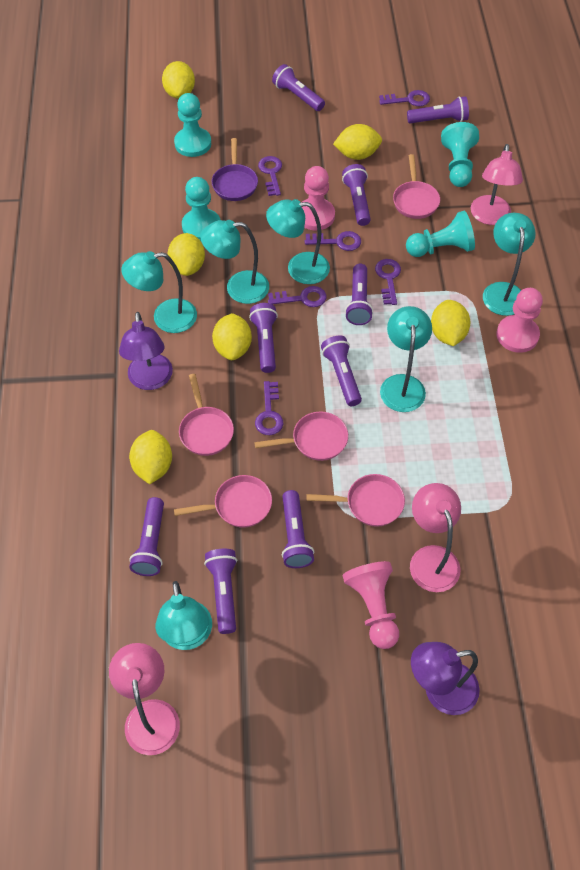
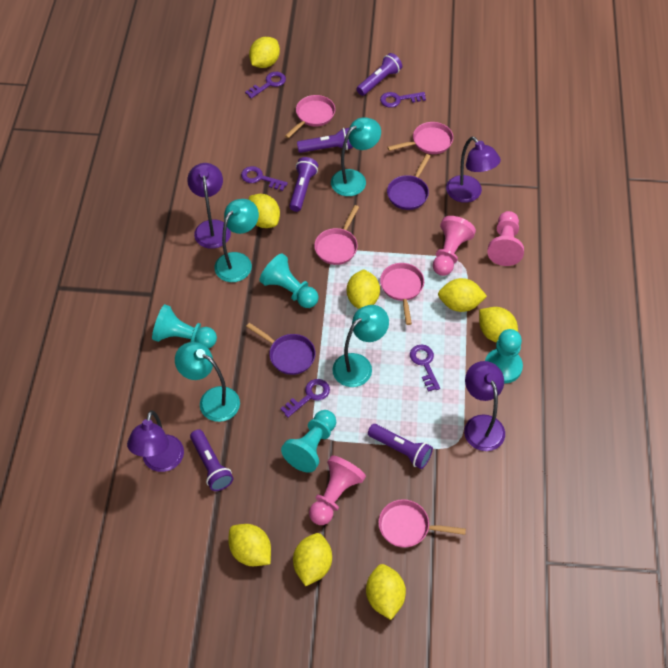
pink lamp: 3 -> 0
purple flashlight: 9 -> 5
purple key: 6 -> 5
purple lamp: 2 -> 4
purple pan: 1 -> 2
turquoise lamp: 6 -> 4
yellow lemon: 6 -> 8

